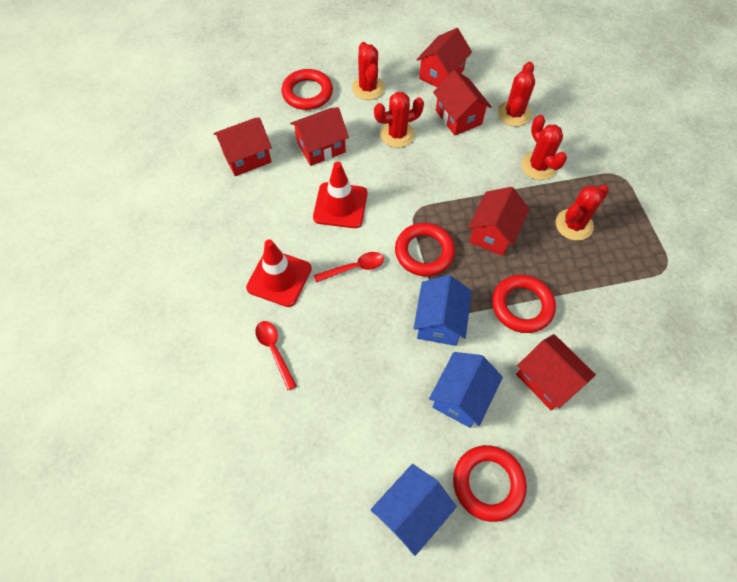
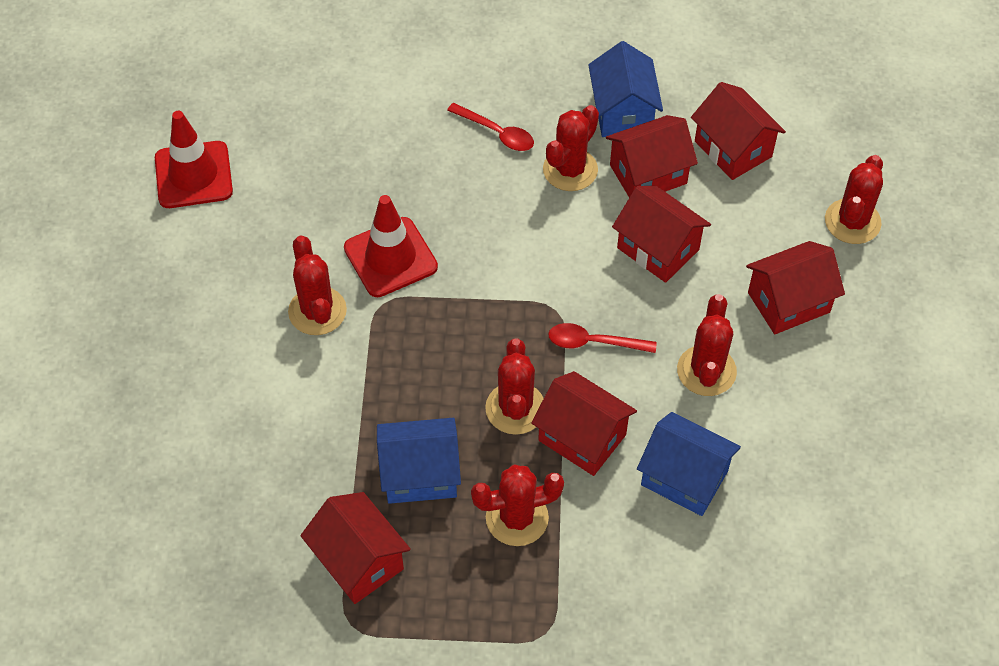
red cactus: 5 -> 6
red ring: 4 -> 0

